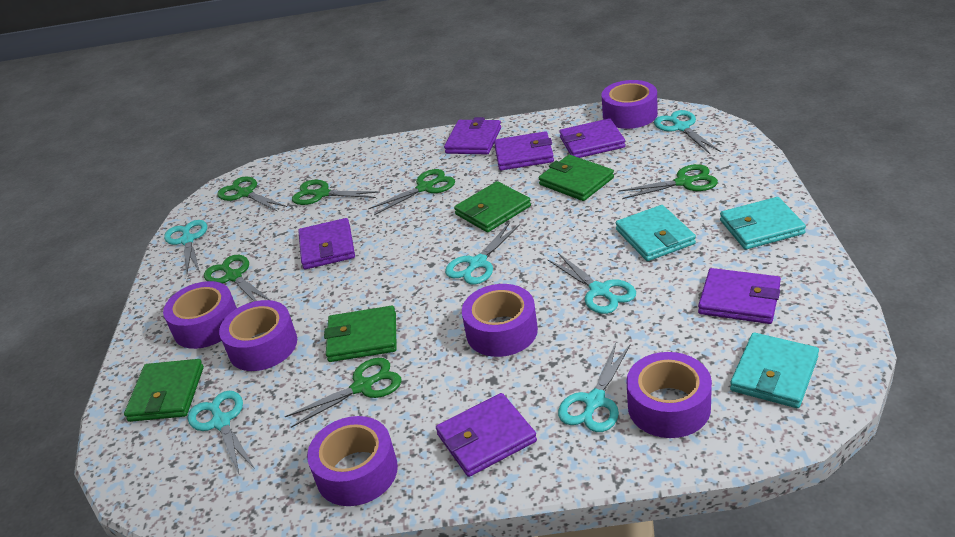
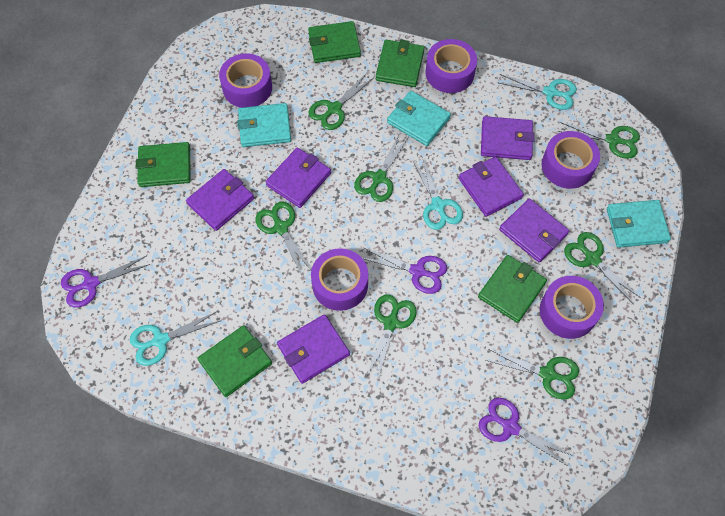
green scissors: 6 -> 7
green wallet: 4 -> 5
purple scissors: 0 -> 3
purple tape: 6 -> 5
turquoise scissors: 6 -> 3

